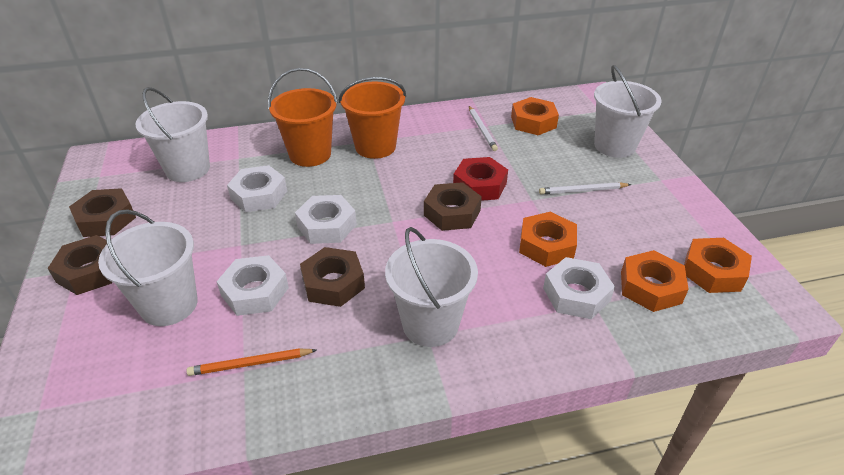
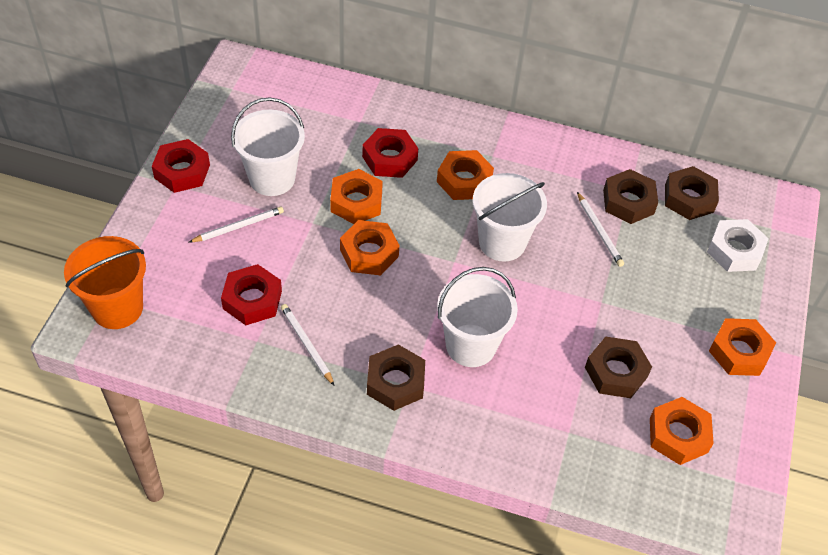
orange bucket: 2 -> 1
orange nut: 4 -> 5
orange pencil: 1 -> 0
red nut: 1 -> 3
white bucket: 4 -> 3
white nut: 4 -> 1
white pencil: 2 -> 3

